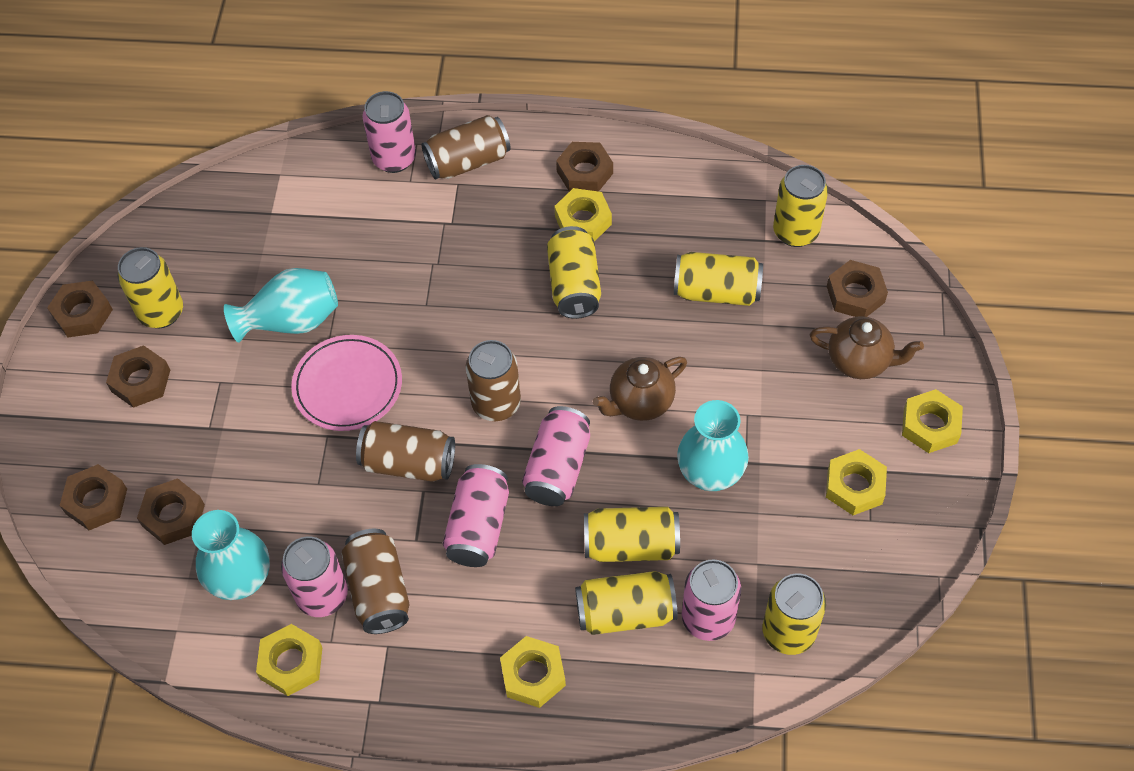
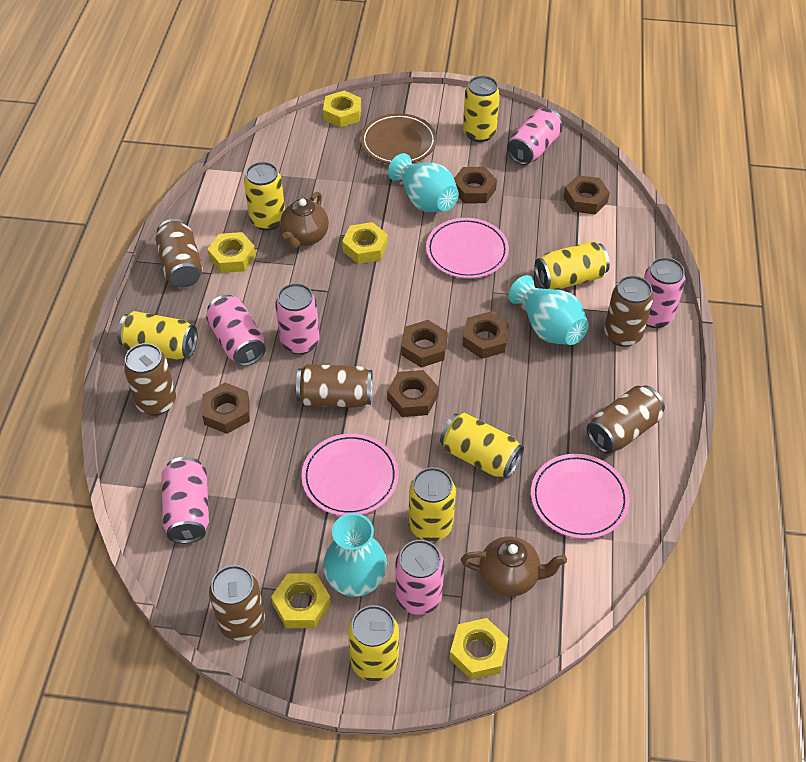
brown can: 4 -> 6
brown plate: 0 -> 1
pink can: 5 -> 6
pink plate: 1 -> 3

